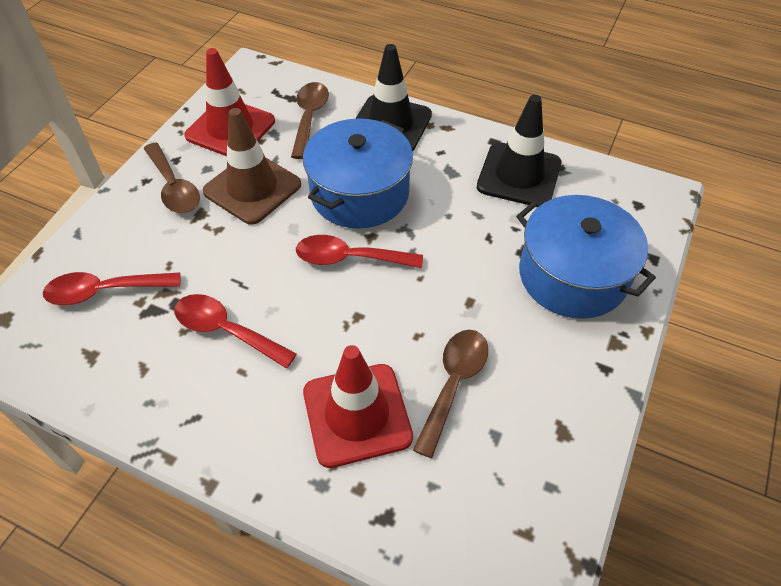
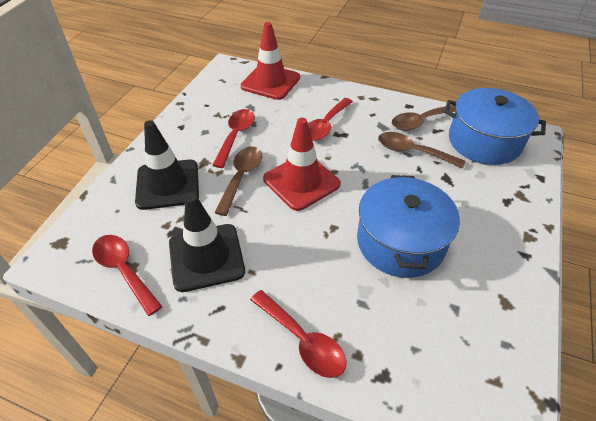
brown traffic cone: 1 -> 0
red spoon: 3 -> 4

